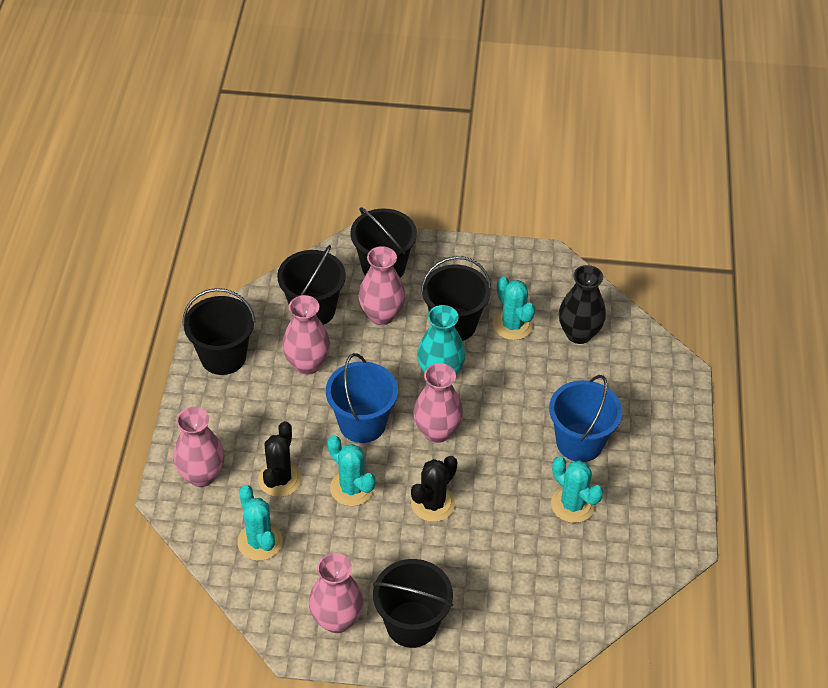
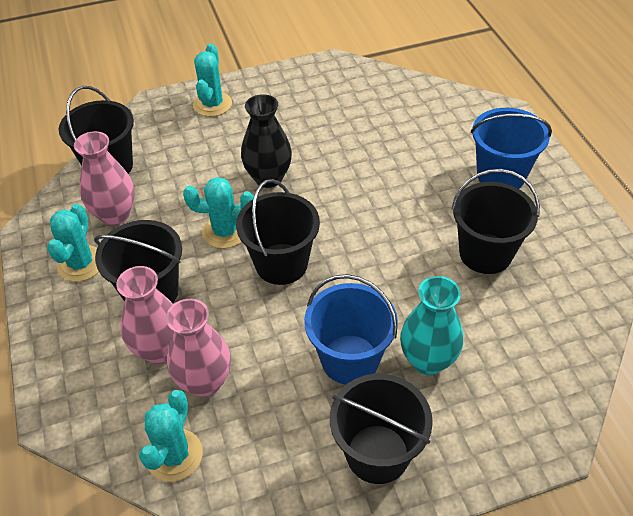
black cactus: 2 -> 0
pink vase: 5 -> 3

